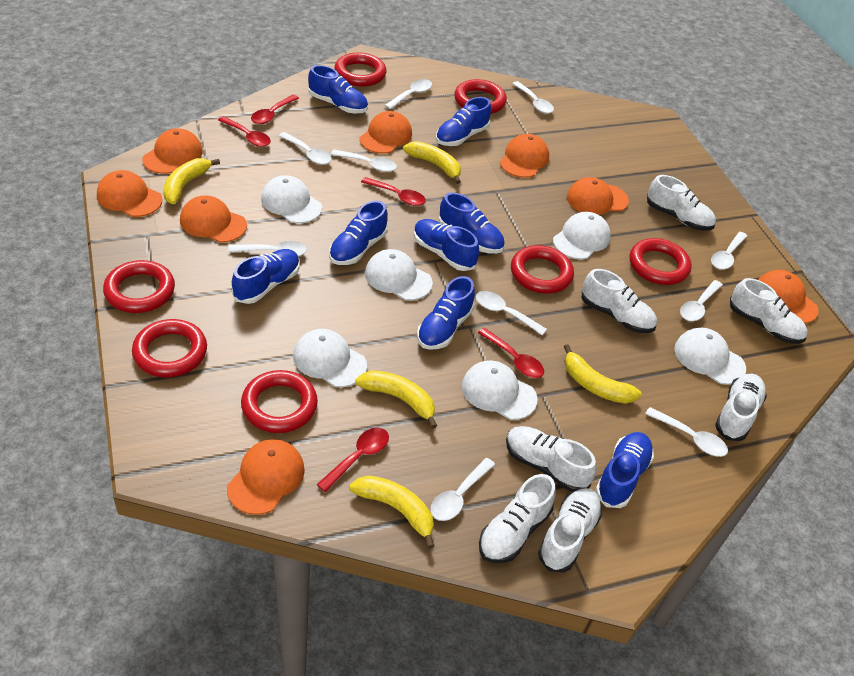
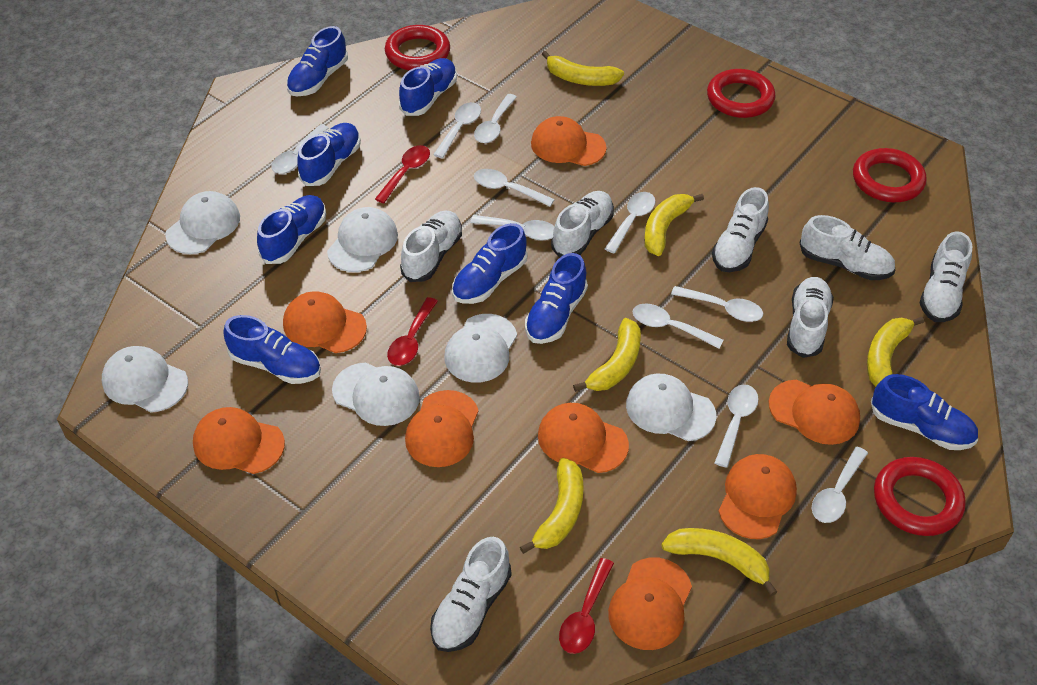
red ring: 7 -> 4
red spoon: 5 -> 3
yellow banana: 5 -> 6

